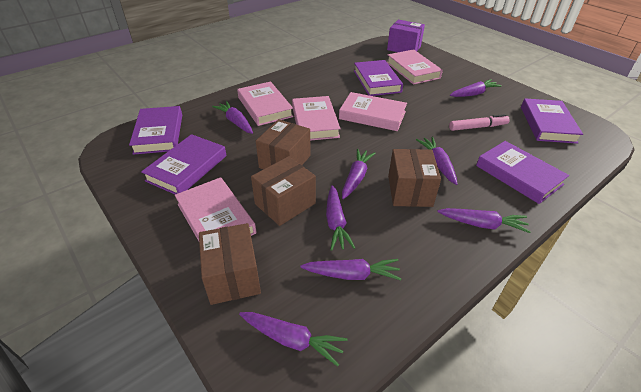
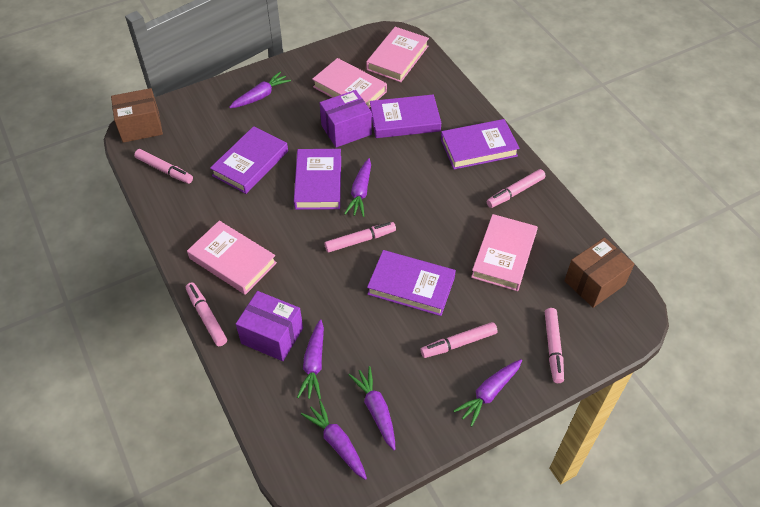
brown box: 4 -> 2
pink book: 5 -> 4
pink marker: 1 -> 6
purple box: 1 -> 2
purple carrot: 8 -> 6

